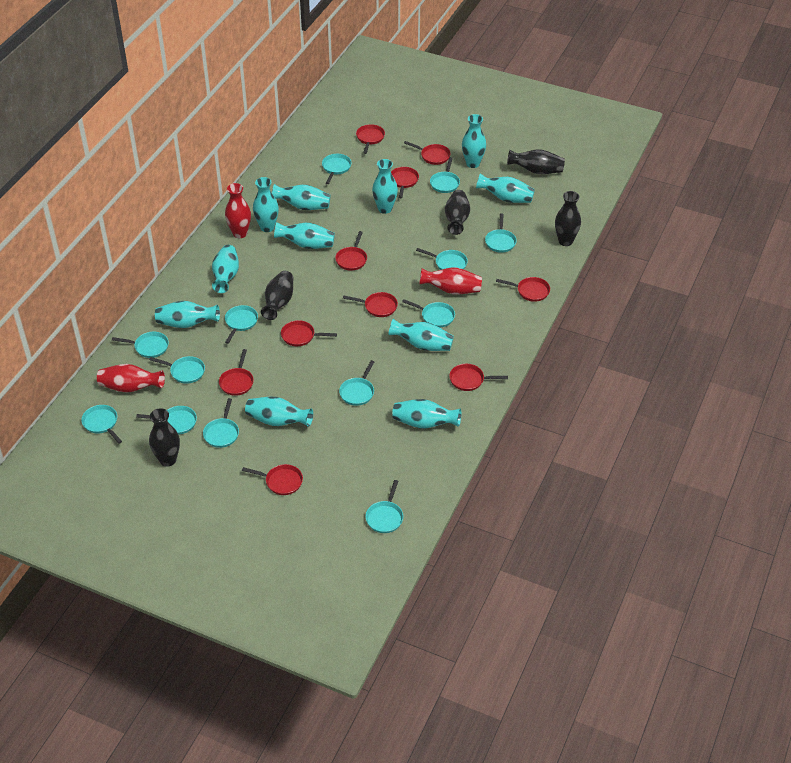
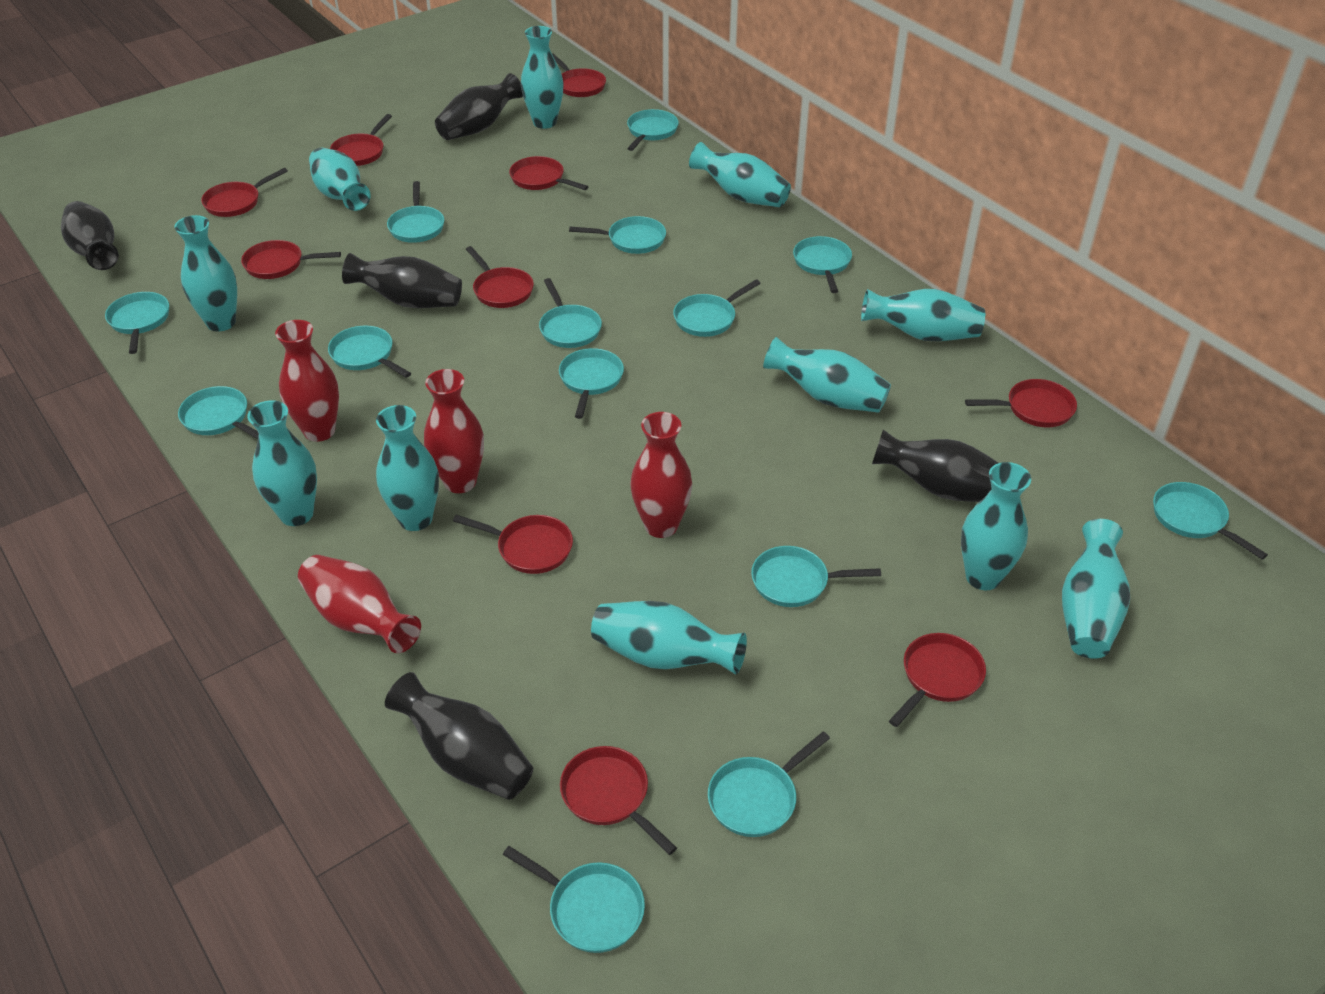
red vase: 3 -> 4
turquoise pan: 13 -> 14

